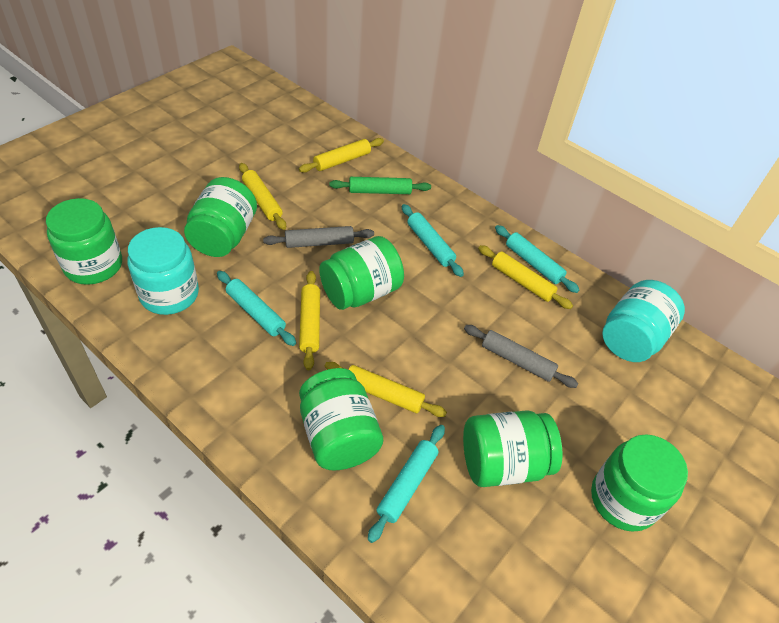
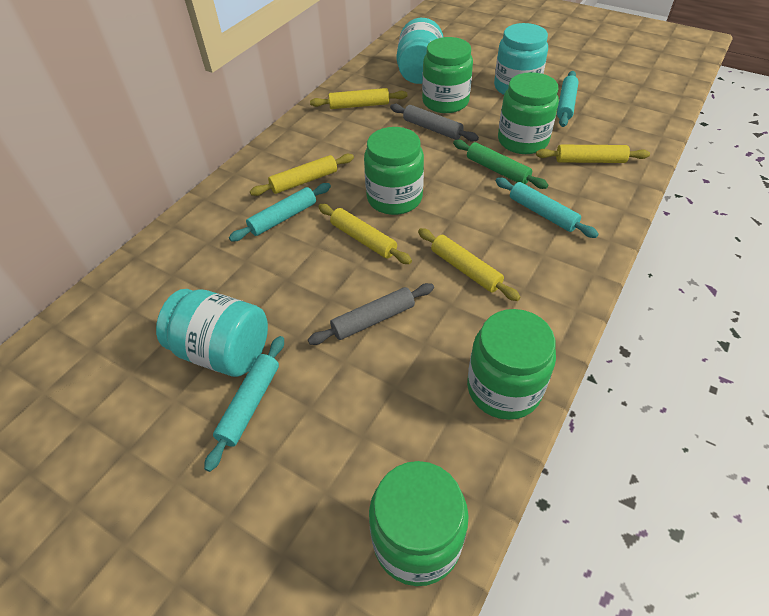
green jar: 6 -> 5
turquoise jar: 2 -> 3

